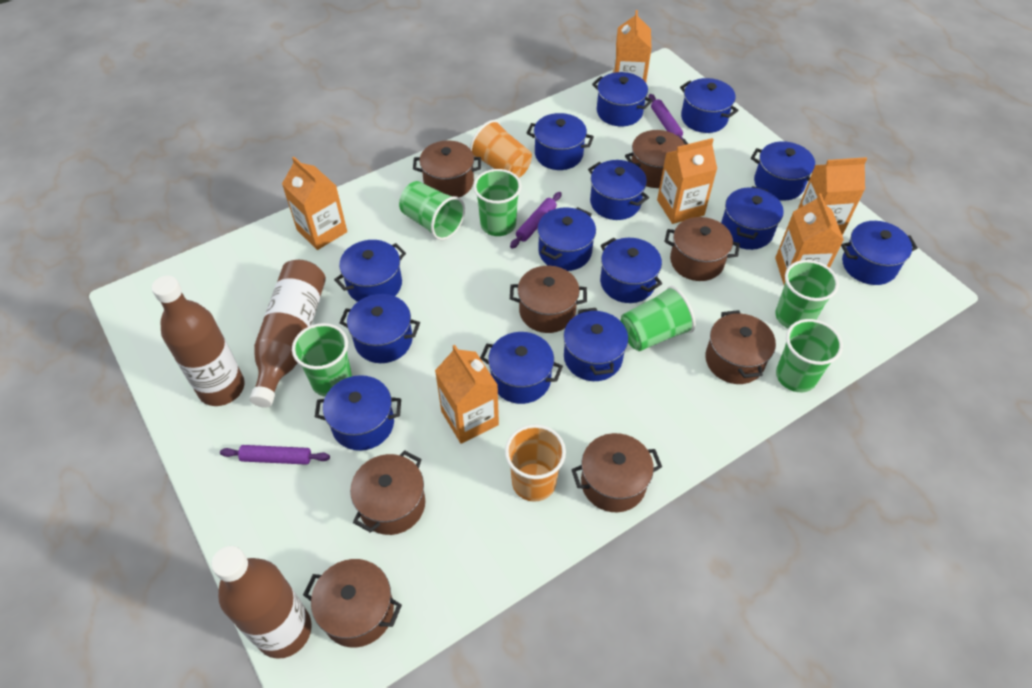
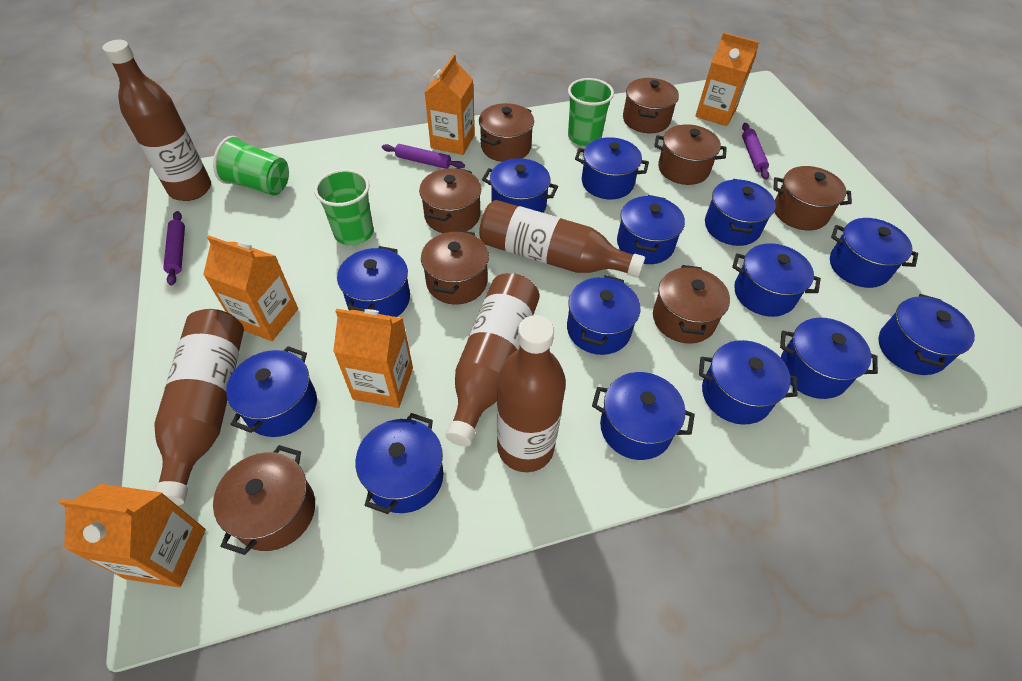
brown bottle: 3 -> 5
green cup: 6 -> 3
orange carton: 6 -> 5
orange cup: 2 -> 0

